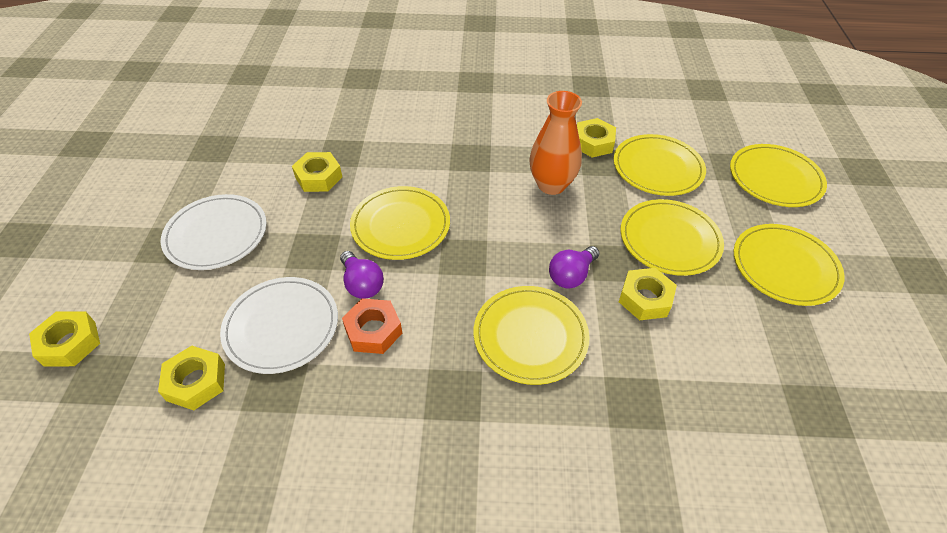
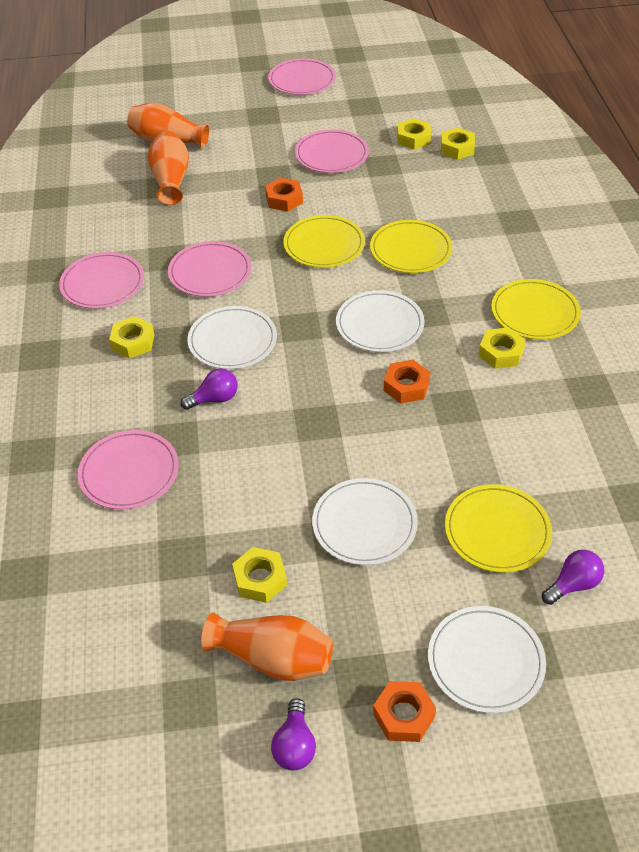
orange nut: 1 -> 3
orange vase: 1 -> 3
pink plate: 0 -> 5
purple light bulb: 2 -> 3
white plate: 2 -> 4
yellow plate: 6 -> 4

